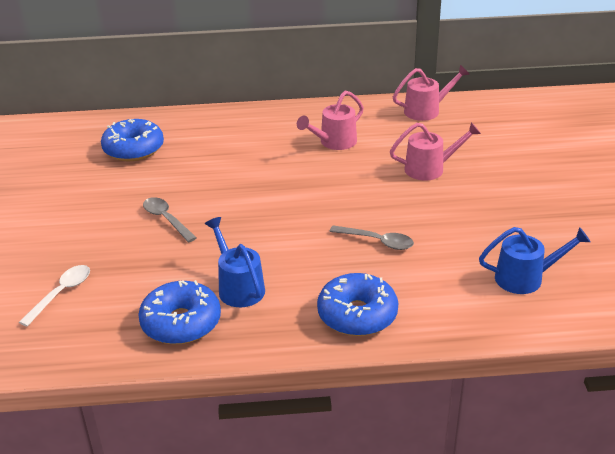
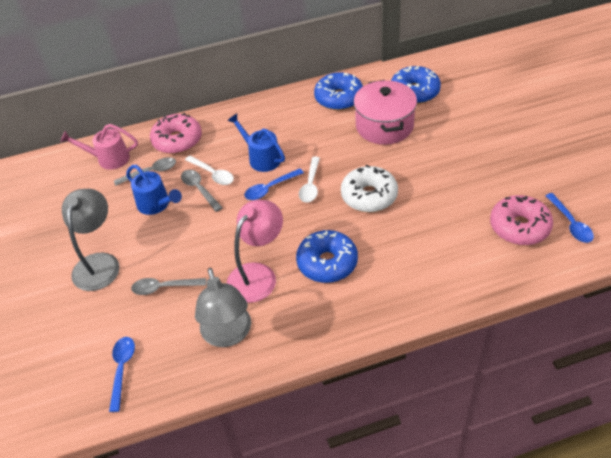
blue spoon: 0 -> 3
grey lamp: 0 -> 2
grey spoon: 2 -> 3
pink donut: 0 -> 2
pink lamp: 0 -> 1
pink pot: 0 -> 1
pink watering can: 3 -> 1
white donut: 0 -> 1
white spoon: 1 -> 2

